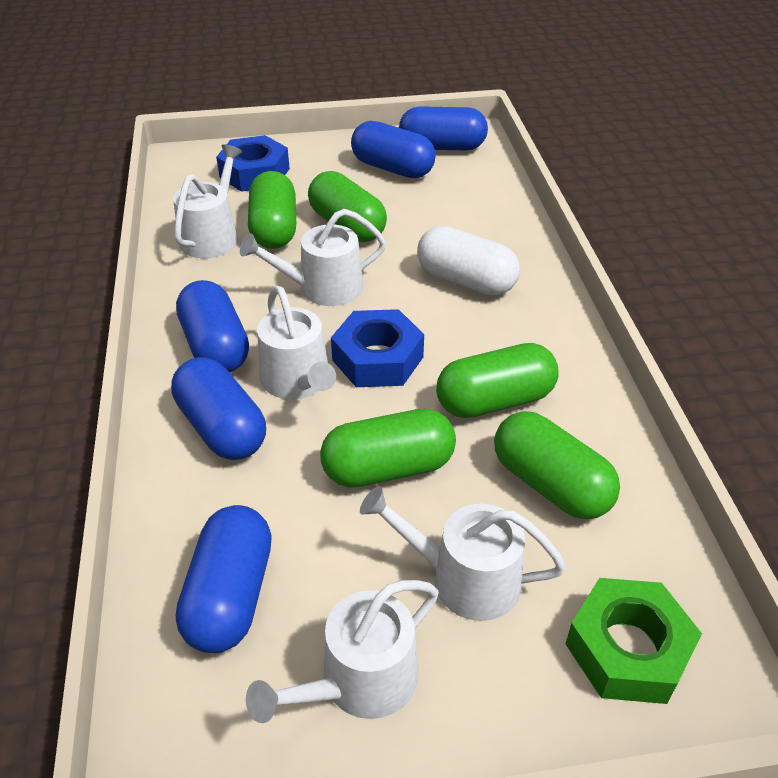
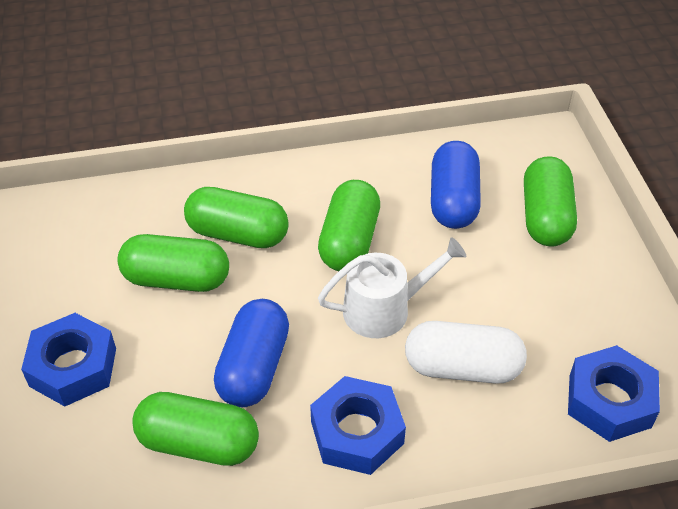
blue capsule: 5 -> 2
blue nut: 2 -> 3
green nut: 1 -> 0
white watering can: 5 -> 1

